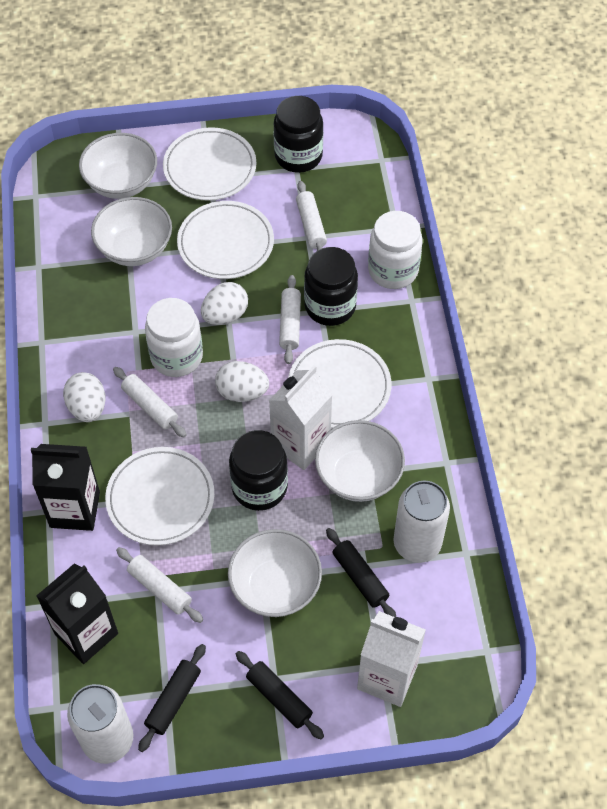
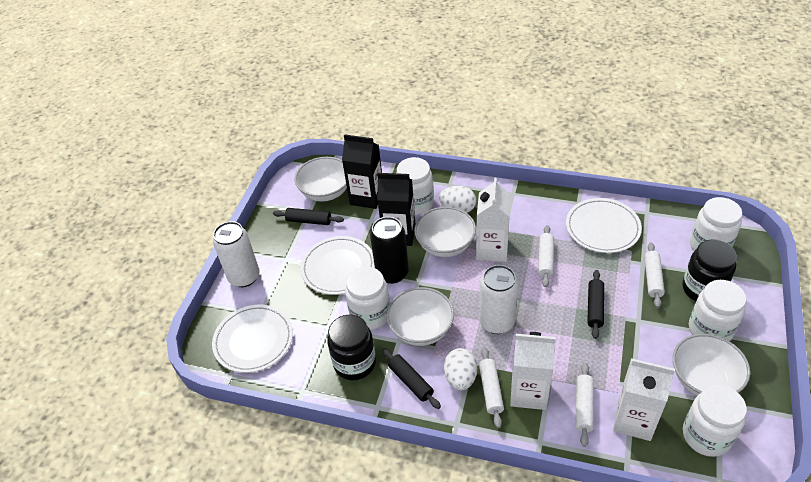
black can: 0 -> 1
black jar: 3 -> 2
white carton: 2 -> 3
white egg: 3 -> 2
white jar: 2 -> 5
white plate: 4 -> 3

